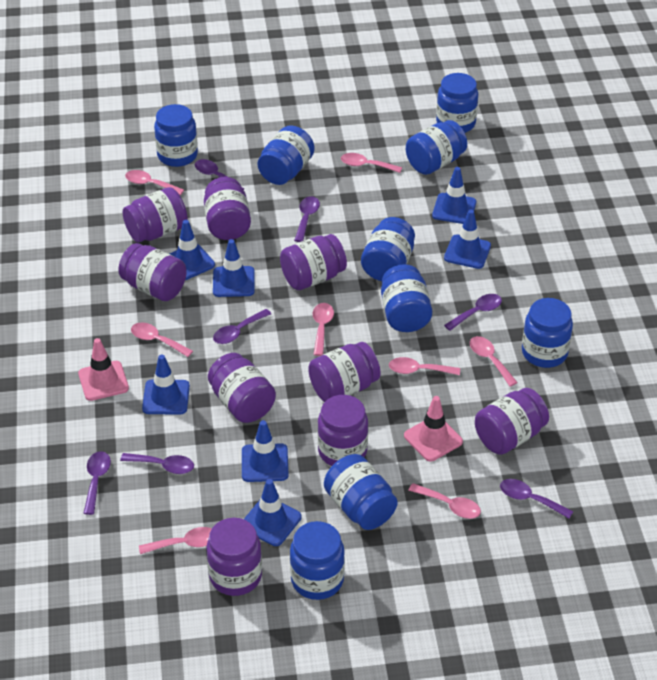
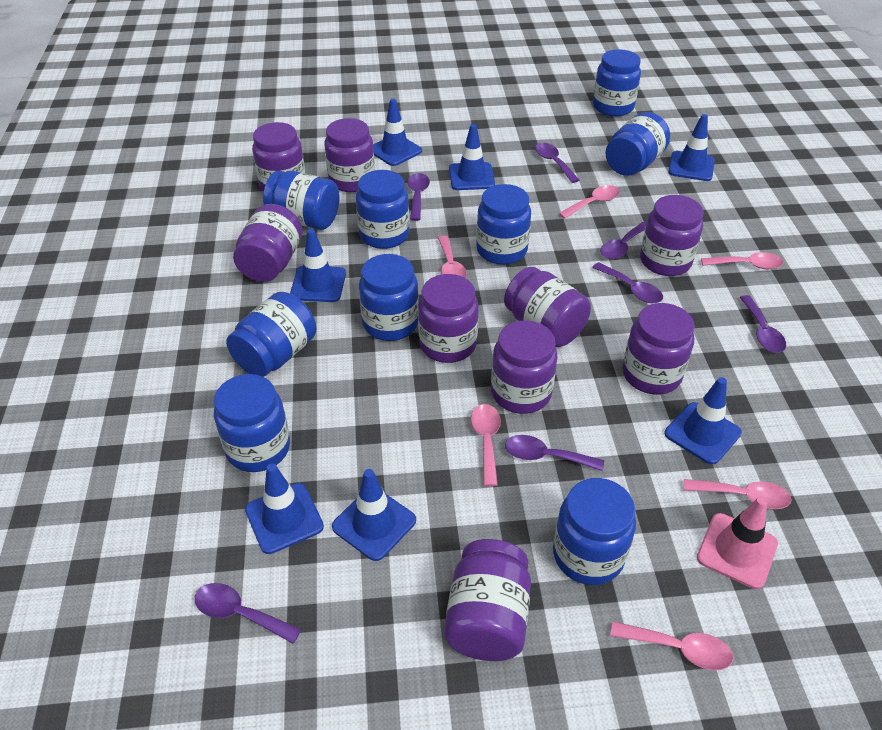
pink spoon: 8 -> 6
pink traffic cone: 2 -> 1

